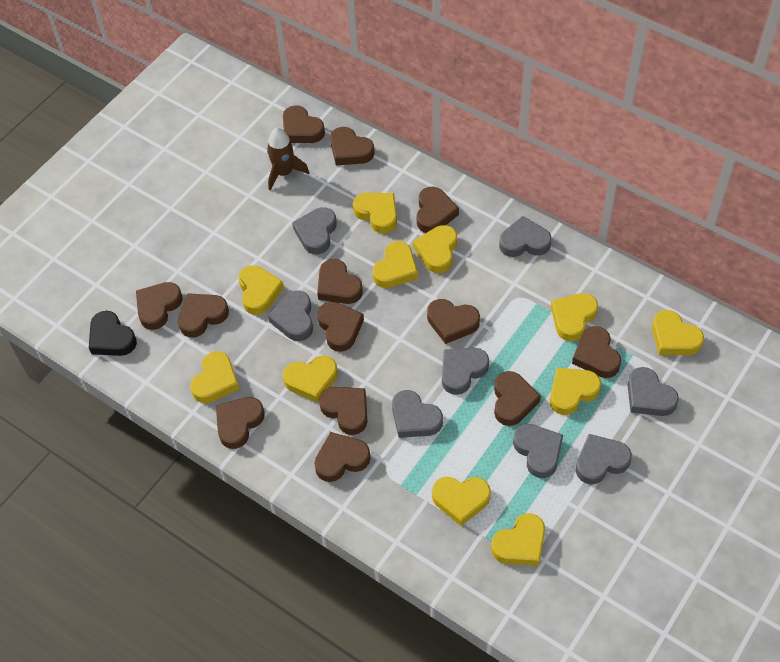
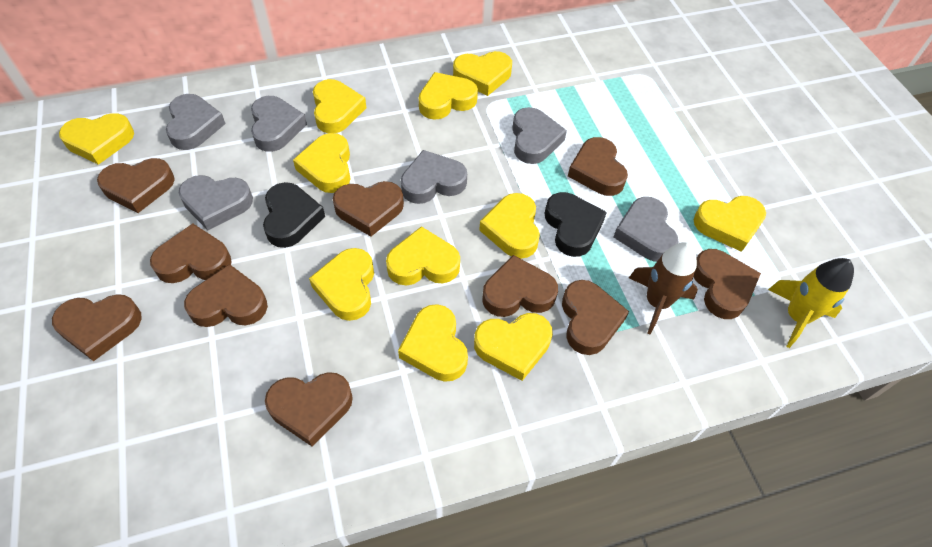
black heart: 1 -> 2
brown heart: 13 -> 10
grey heart: 8 -> 6
yellow rocket: 0 -> 1

